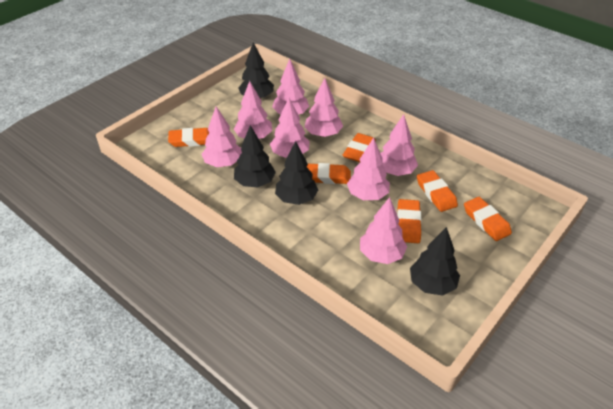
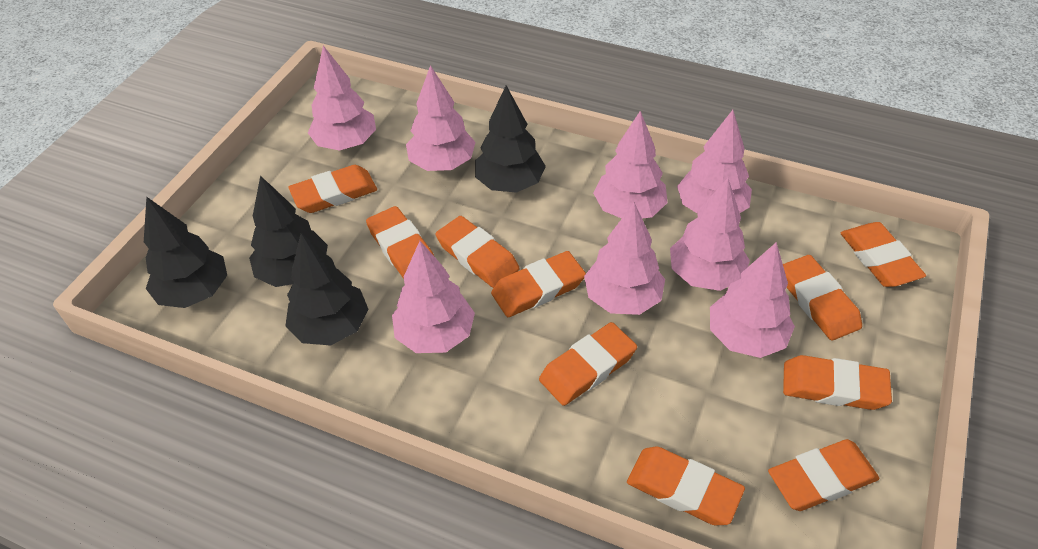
orange eraser: 6 -> 10

